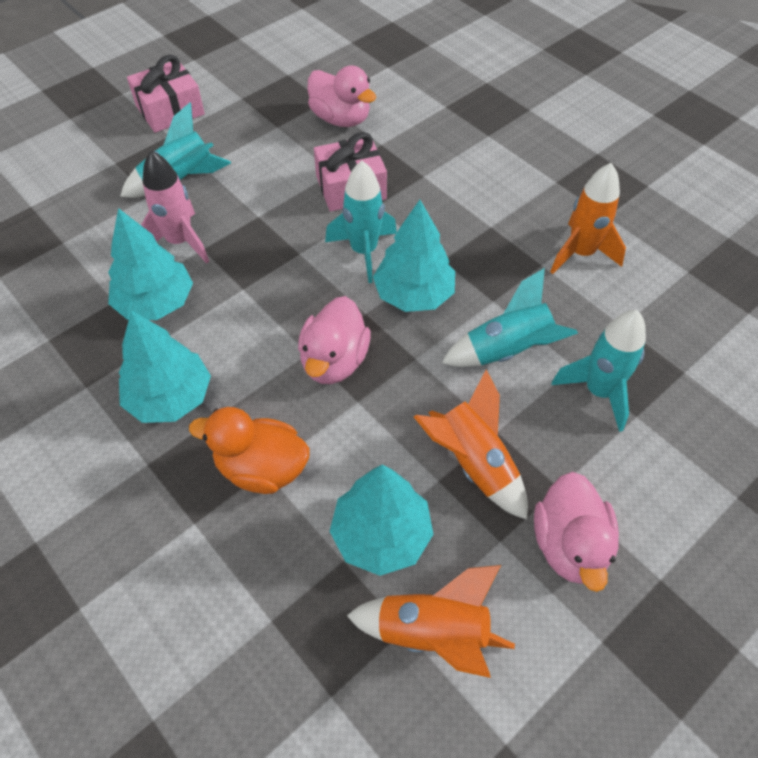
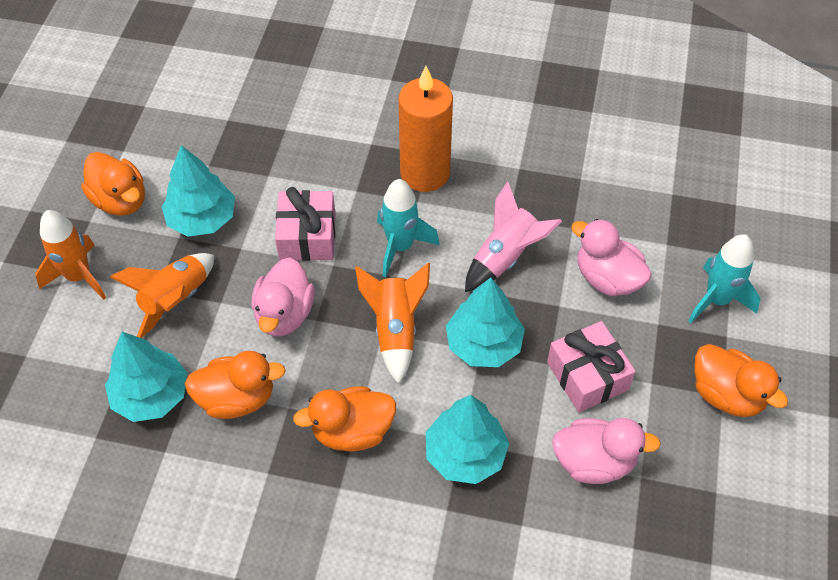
orange candle: 0 -> 1
orange duck: 1 -> 4
turquoise rocket: 4 -> 2

